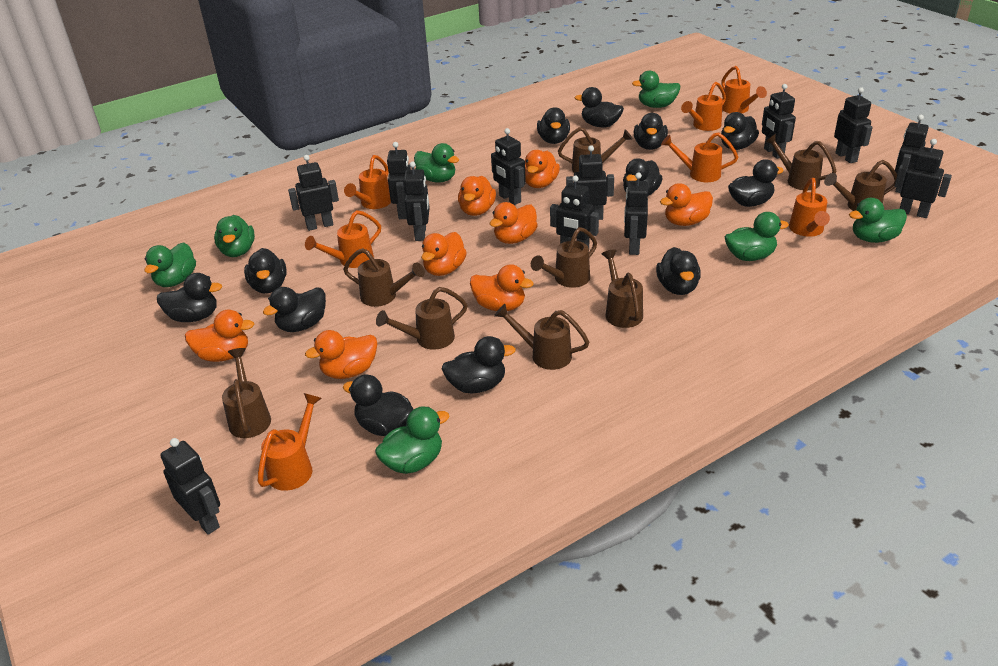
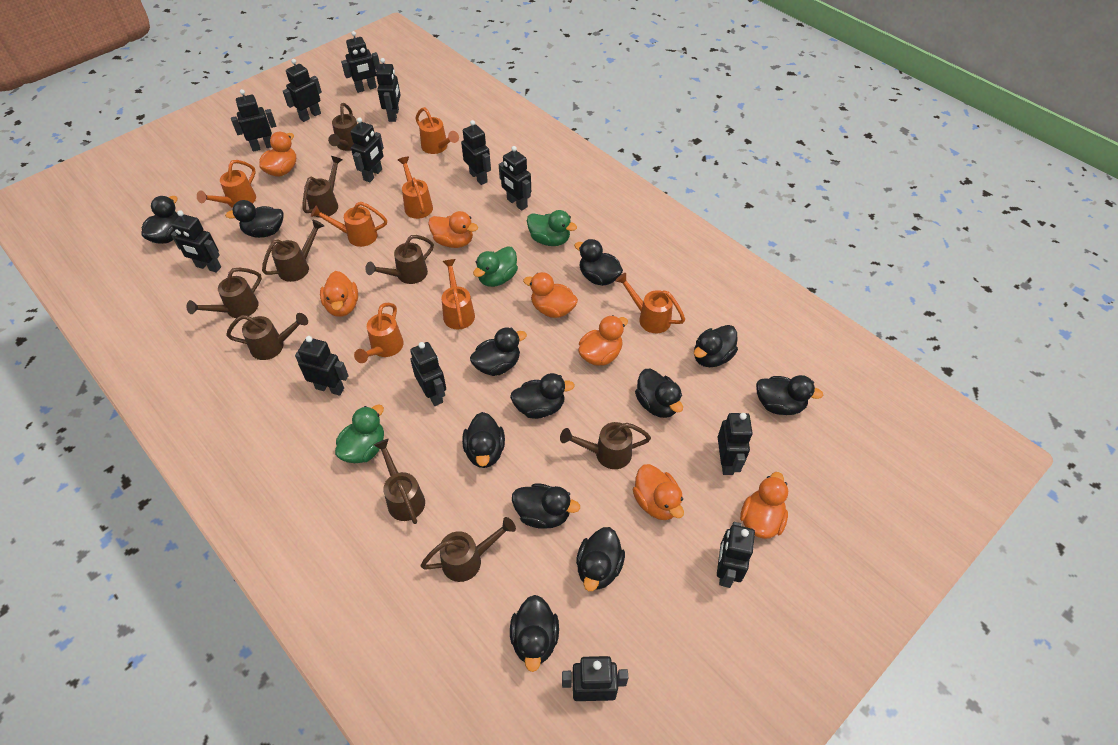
black robot: 12 -> 13
green duck: 7 -> 3
orange duck: 8 -> 7

